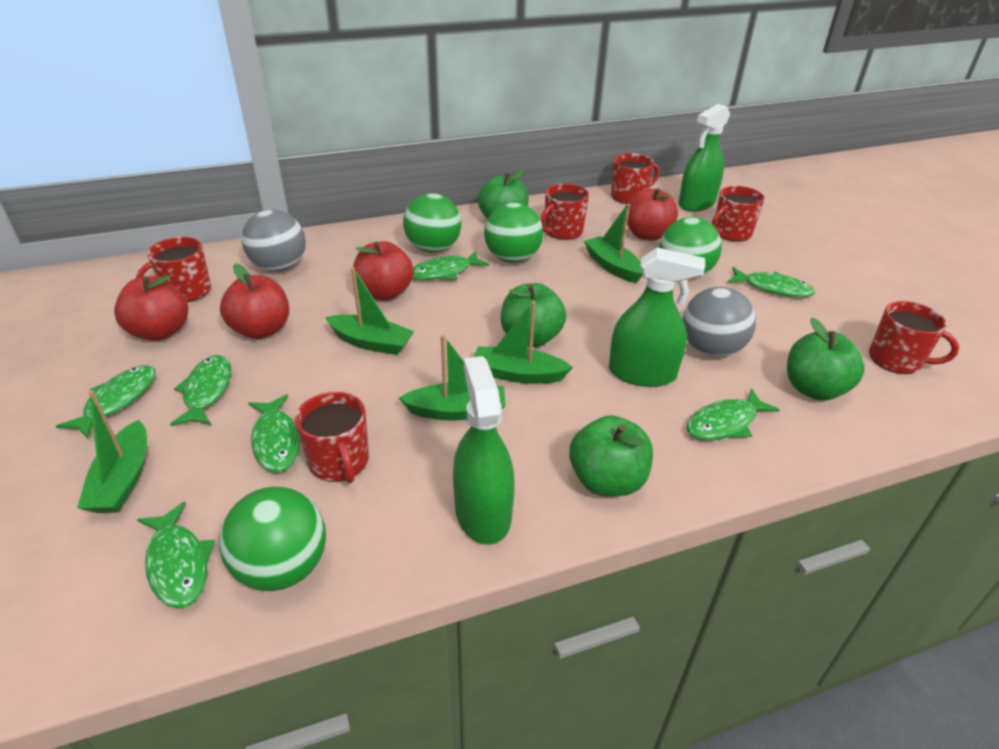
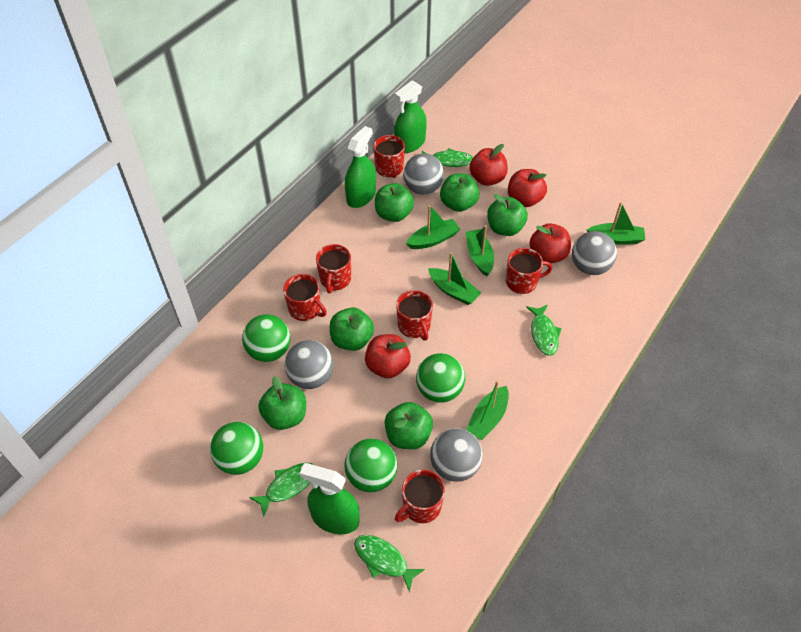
green apple: 4 -> 6
green fish: 7 -> 4
grey ball: 2 -> 4

